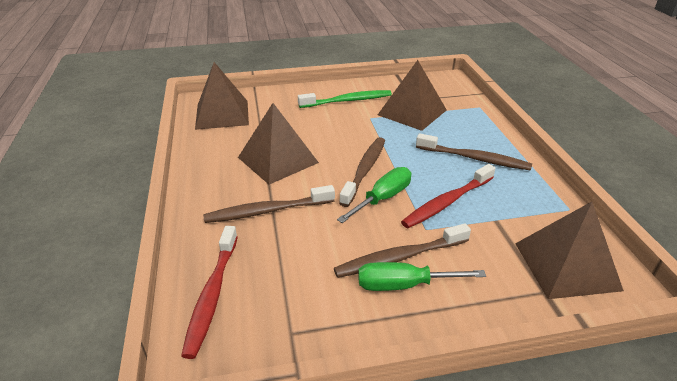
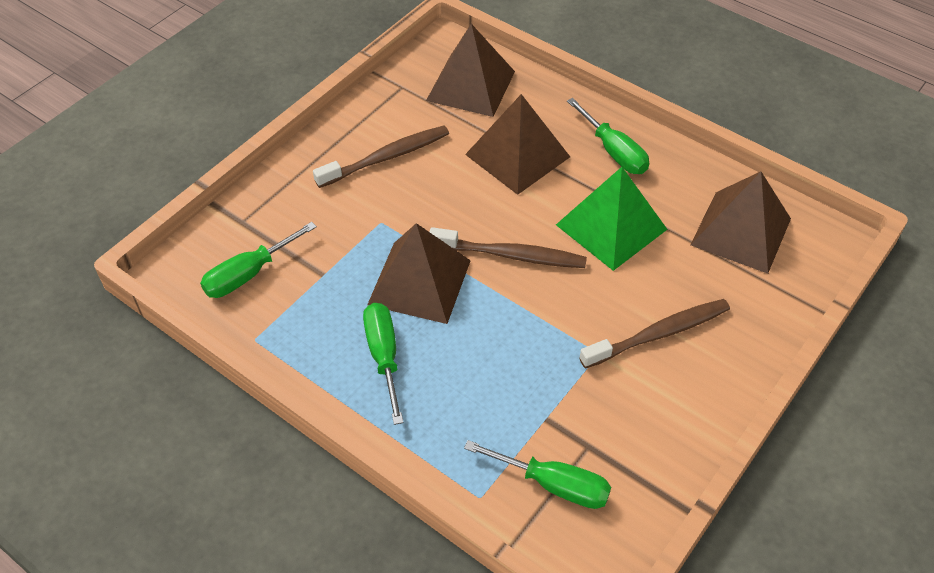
brown toothbrush: 4 -> 3
green pyramid: 0 -> 1
green screwdriver: 2 -> 4
green toothbrush: 1 -> 0
red toothbrush: 2 -> 0

